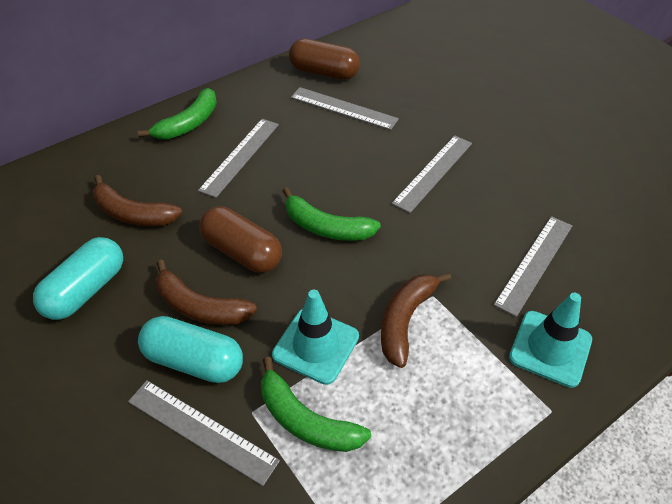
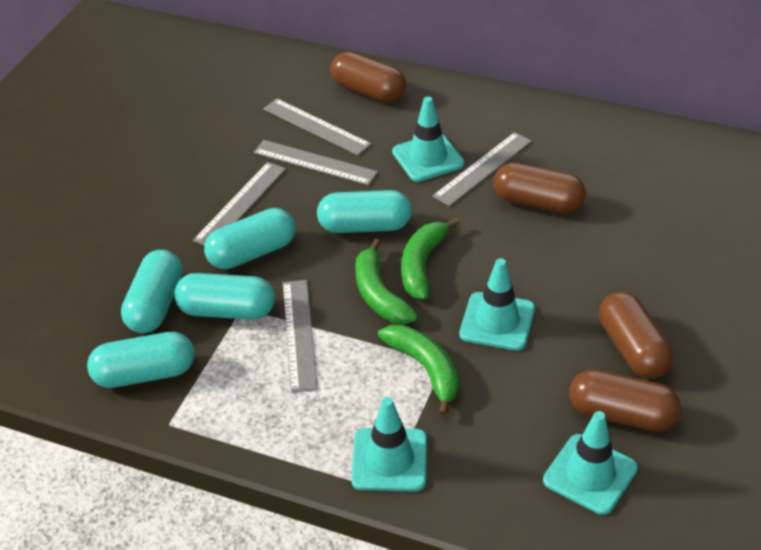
brown banana: 3 -> 0
brown capsule: 2 -> 4
turquoise capsule: 2 -> 5
turquoise traffic cone: 2 -> 4

